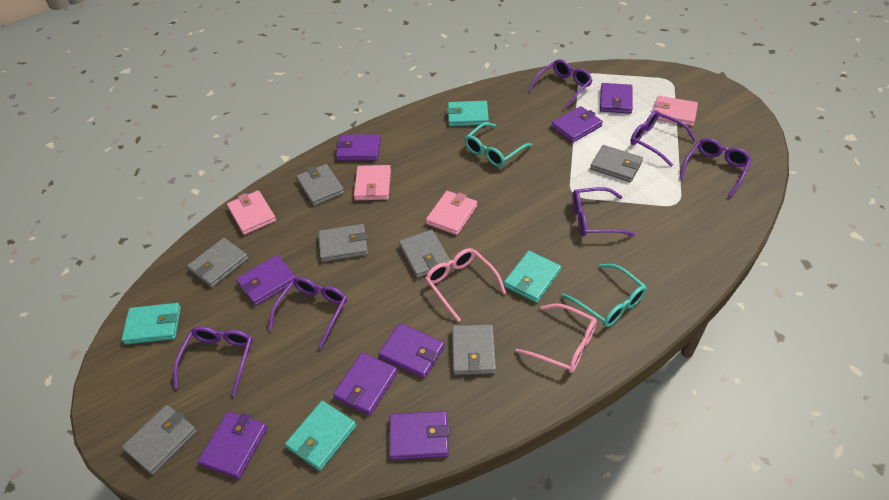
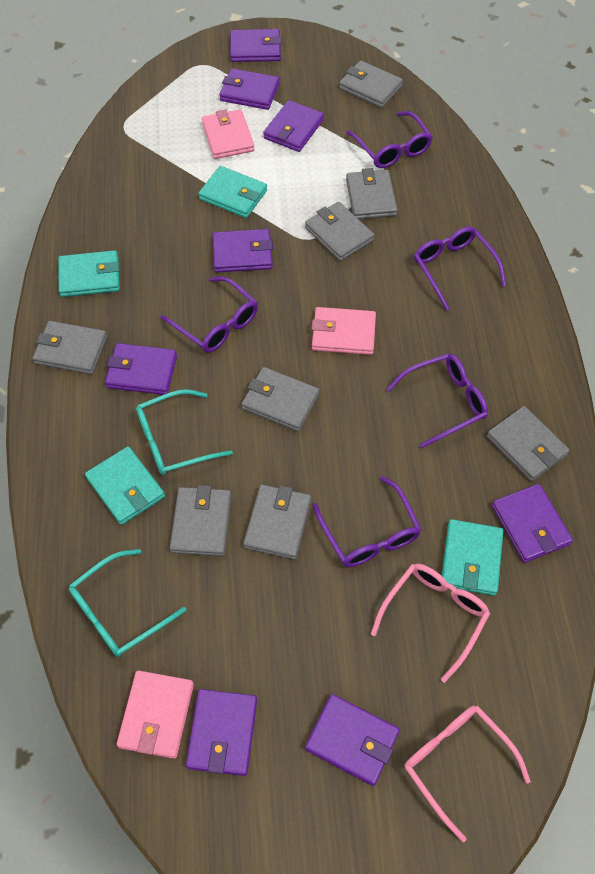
grey wallet: 7 -> 8
pink wallet: 4 -> 3
purple glasses: 6 -> 5

